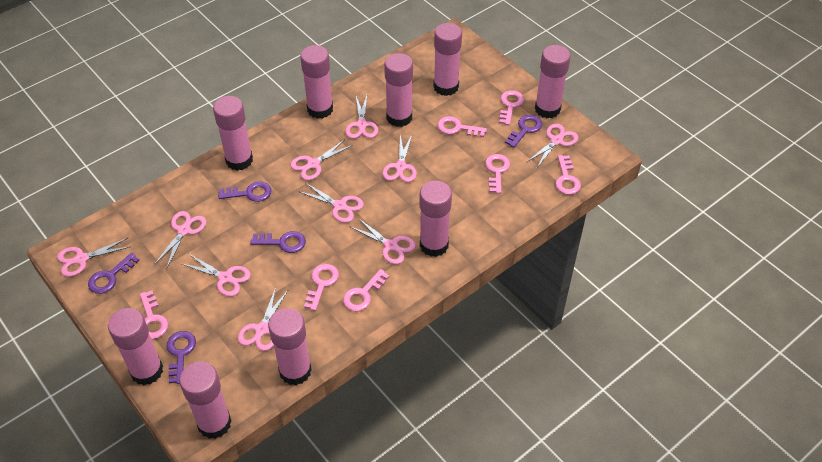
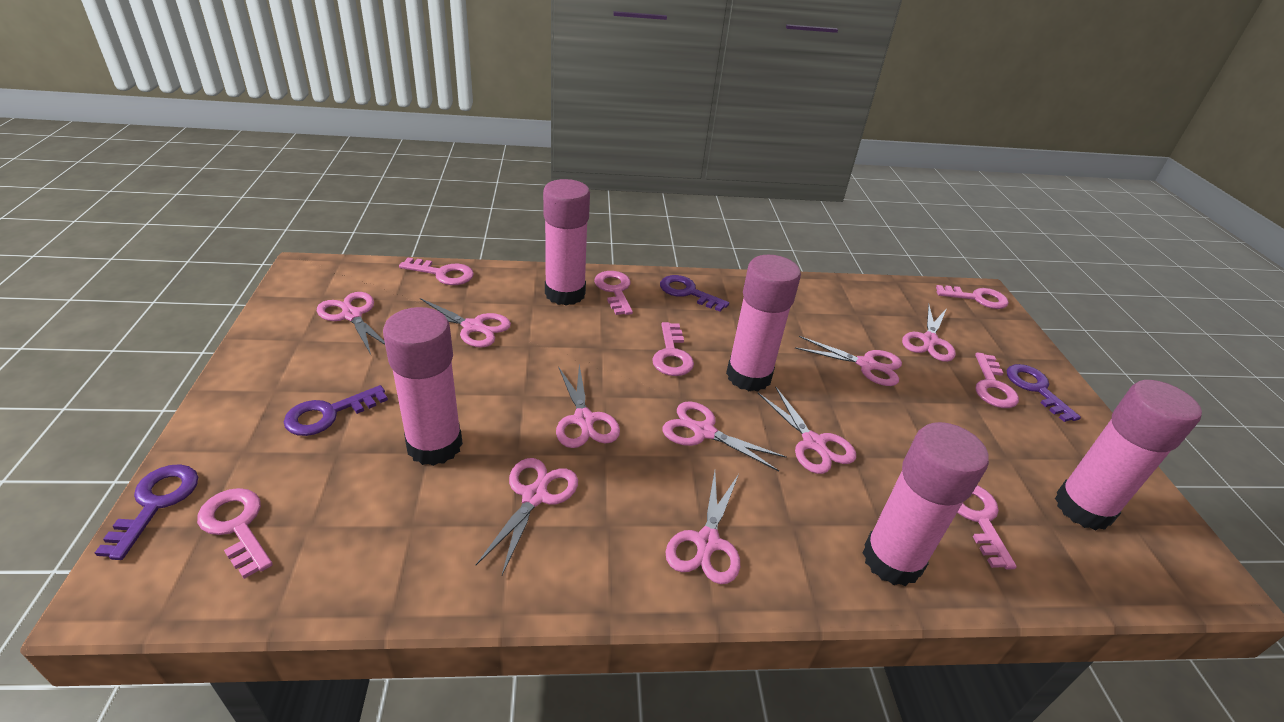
pink glue stick: 9 -> 5
pink scissors: 10 -> 9
purple key: 5 -> 4

